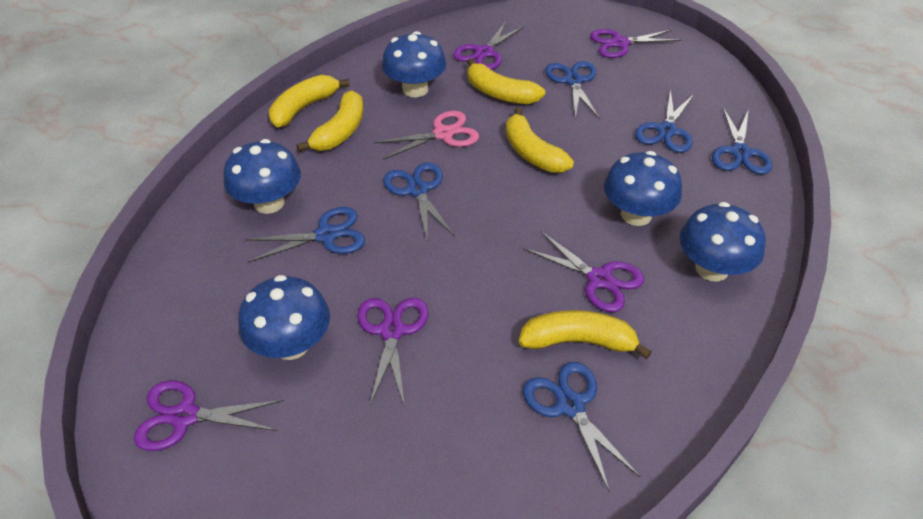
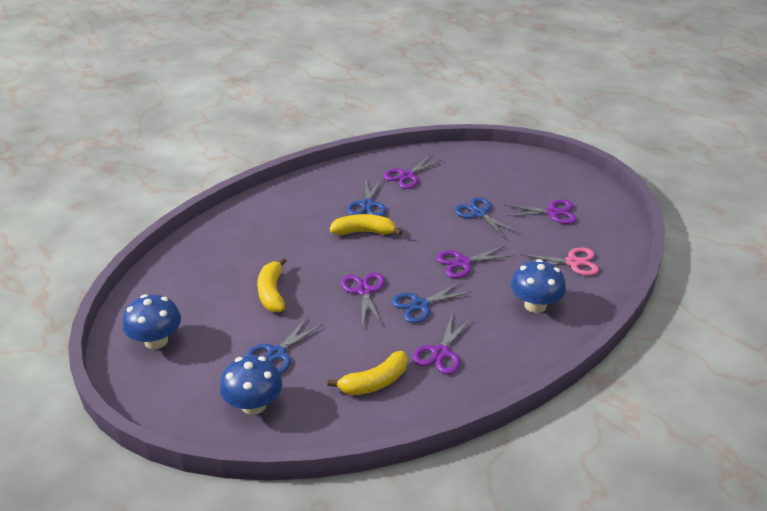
blue mushroom: 5 -> 3
blue scissors: 6 -> 4
yellow banana: 5 -> 3

